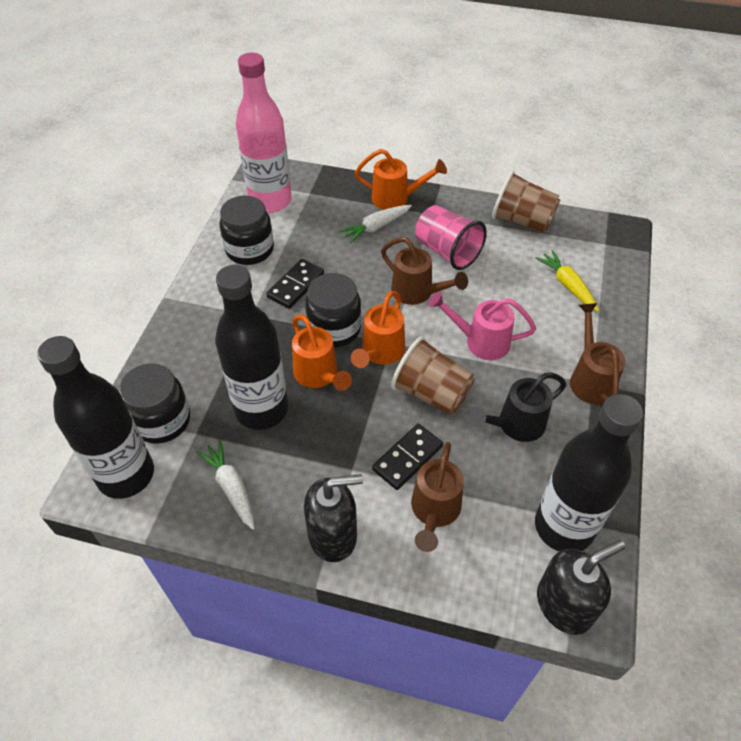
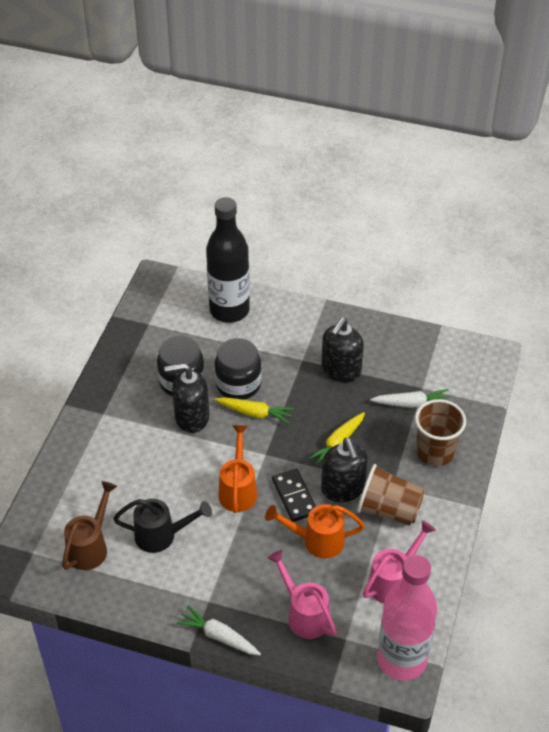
black bottle: 3 -> 1
black domino: 2 -> 1
black jar: 3 -> 2
black soap dispenser: 2 -> 3
brown watering can: 3 -> 1
orange watering can: 3 -> 2
pink cup: 1 -> 0
pink watering can: 1 -> 2
yellow carrot: 1 -> 2

